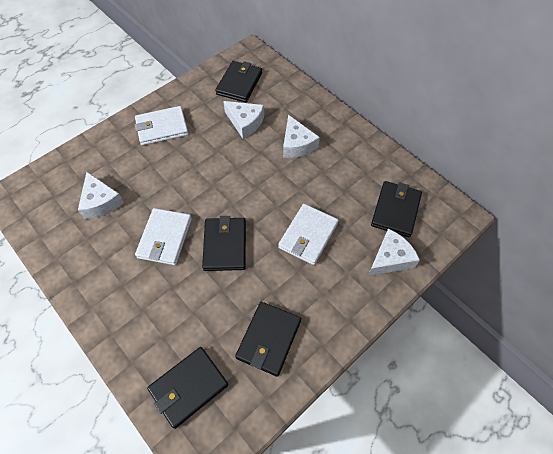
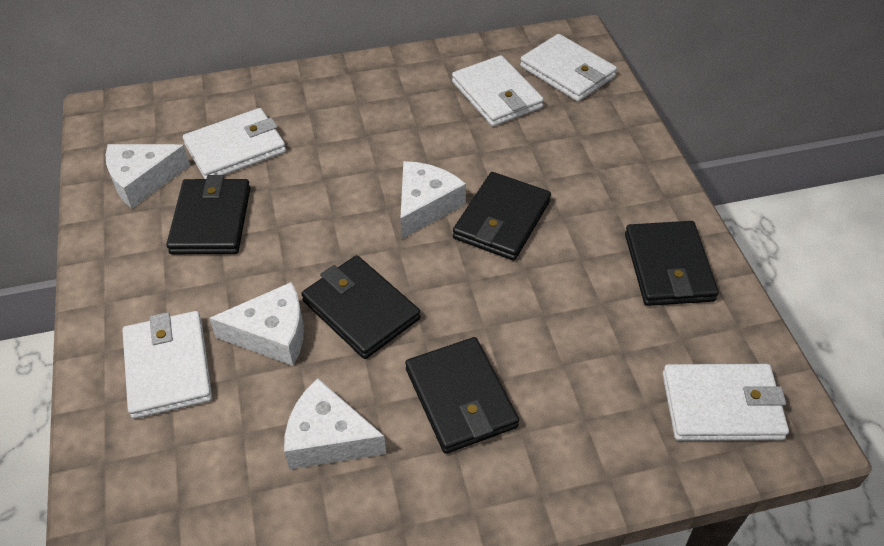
white wallet: 3 -> 5

